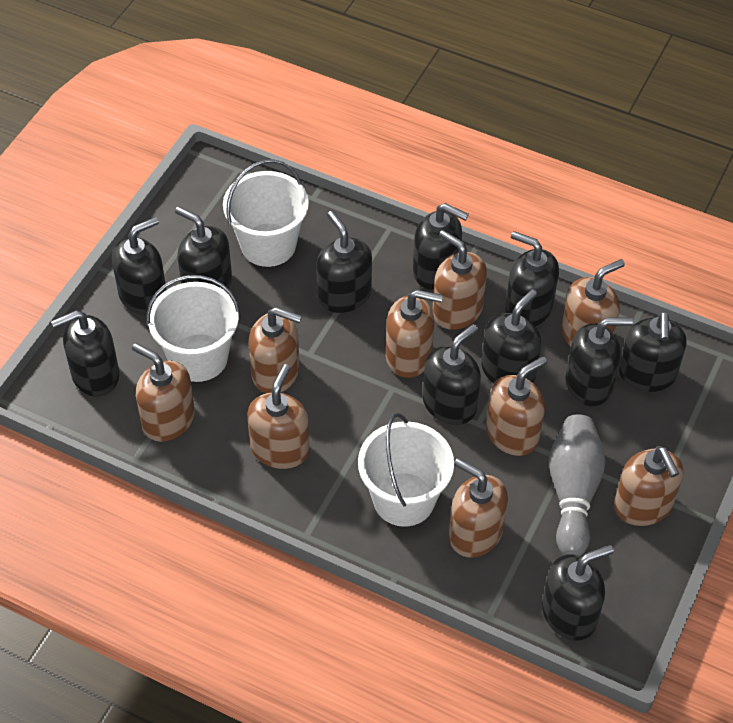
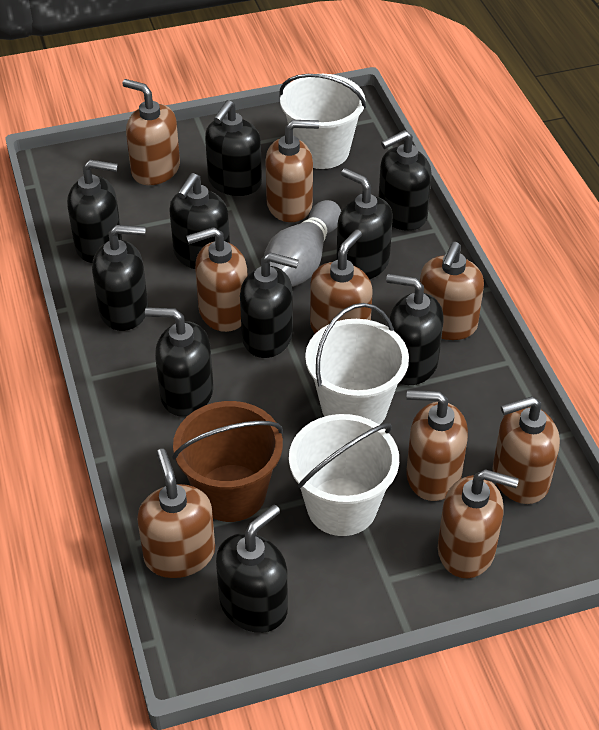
black soap dispenser: 11 -> 10
brown bucket: 0 -> 1

